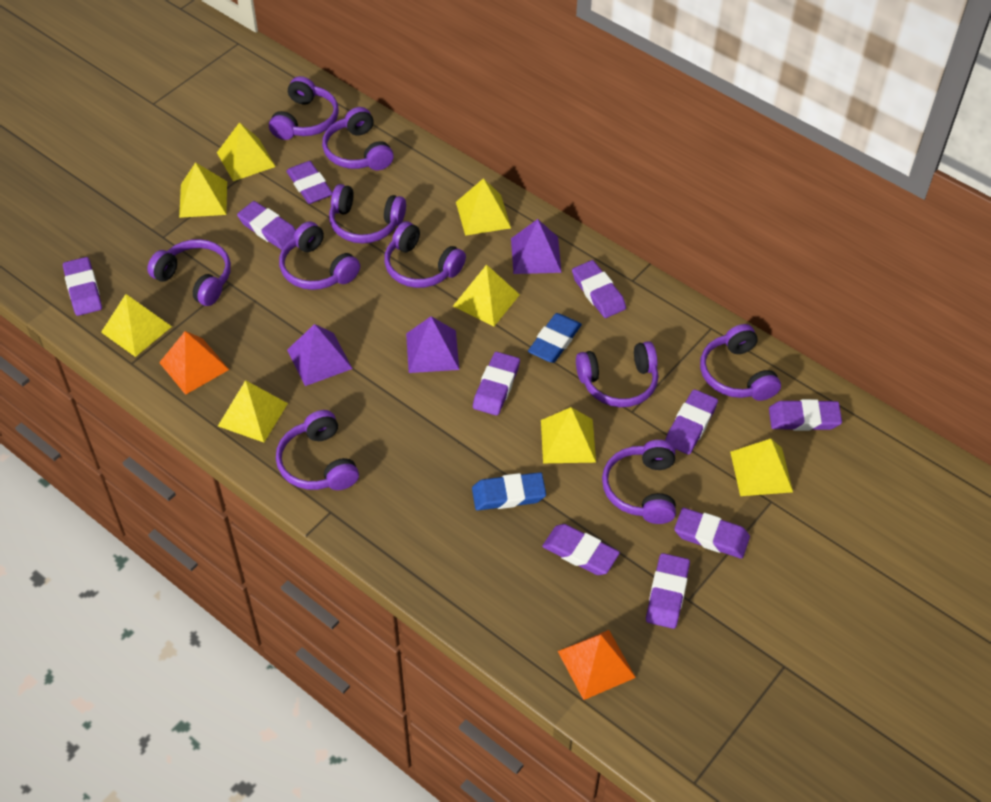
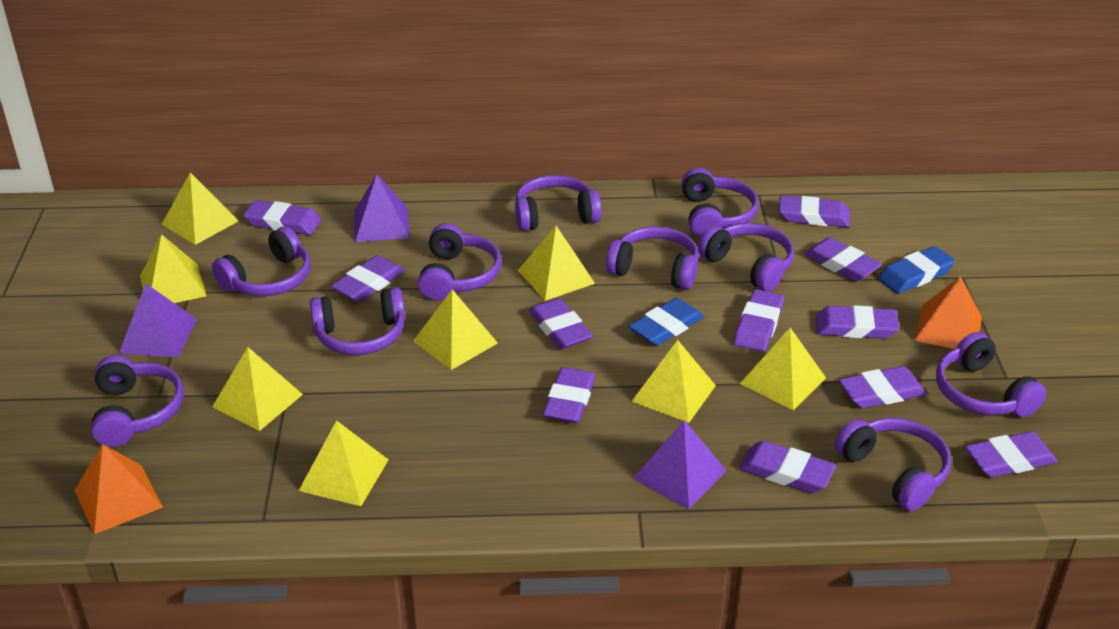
purple eraser: 10 -> 11

